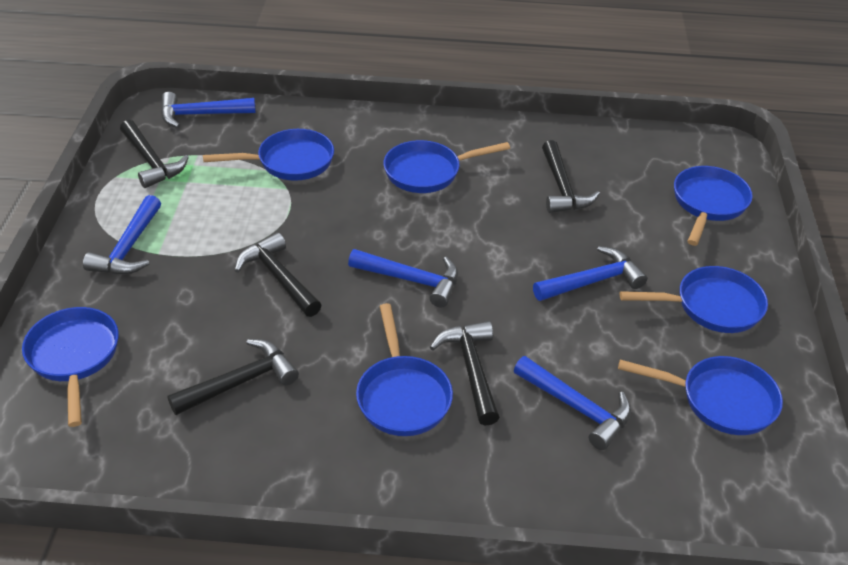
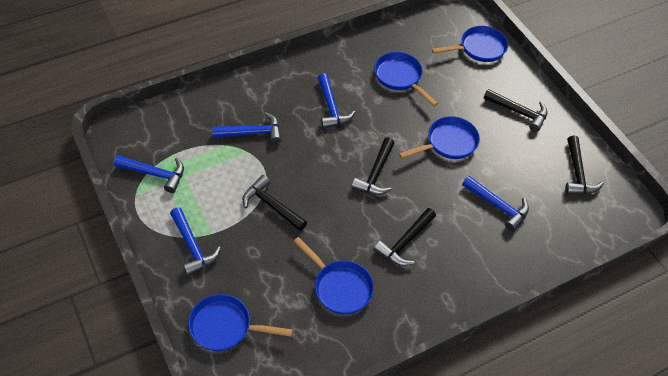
blue pan: 7 -> 5

